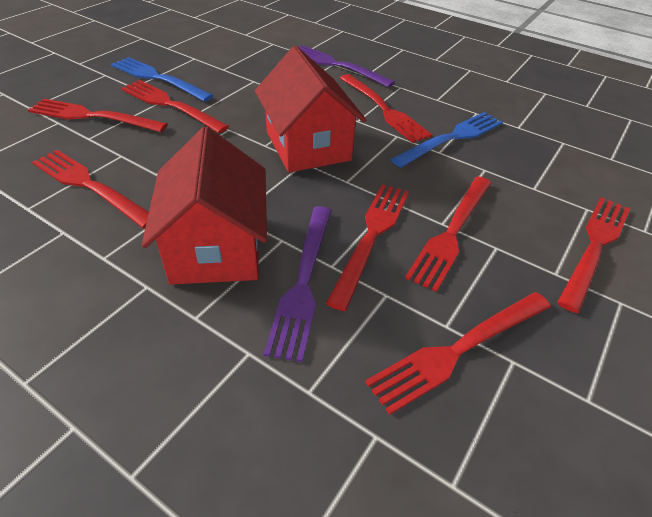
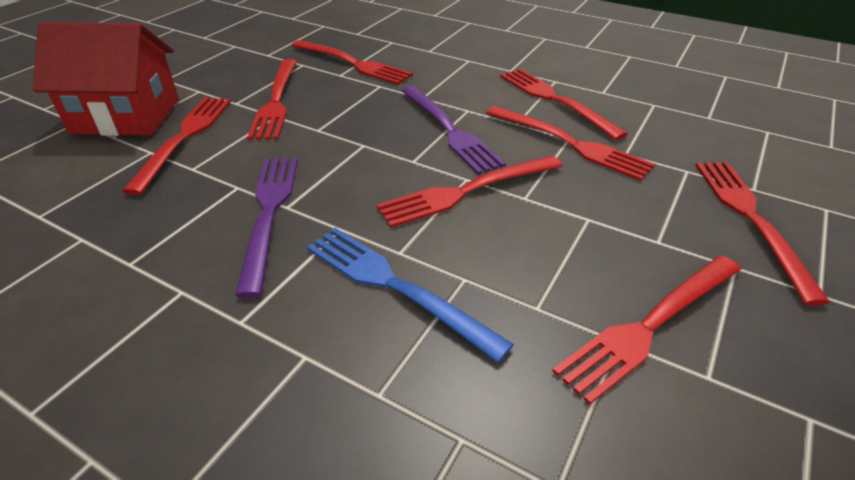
blue fork: 2 -> 1
red house: 2 -> 1

